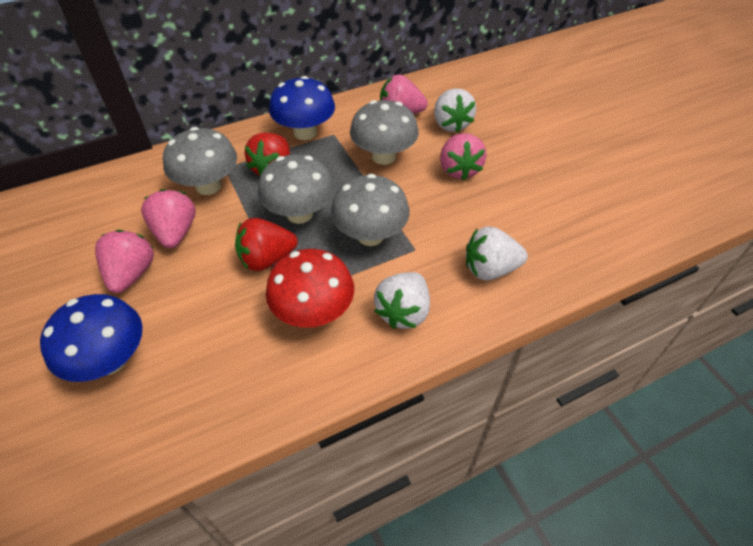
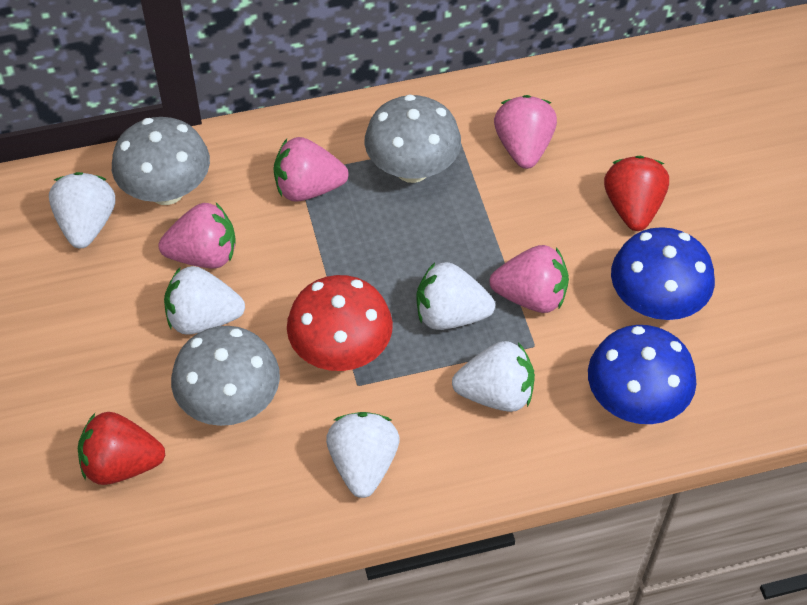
grey mushroom: 4 -> 3
white strawberry: 3 -> 5

